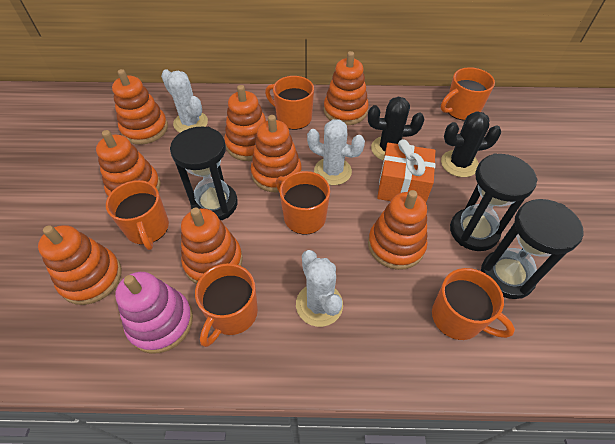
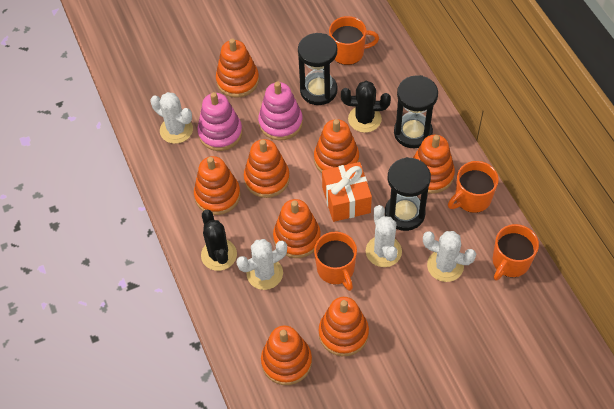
orange mug: 6 -> 4
pink stacking toy: 1 -> 2
white cactus: 3 -> 4

